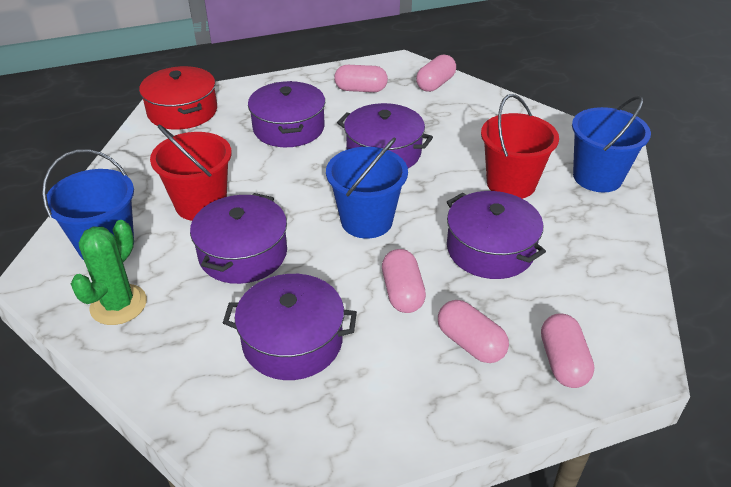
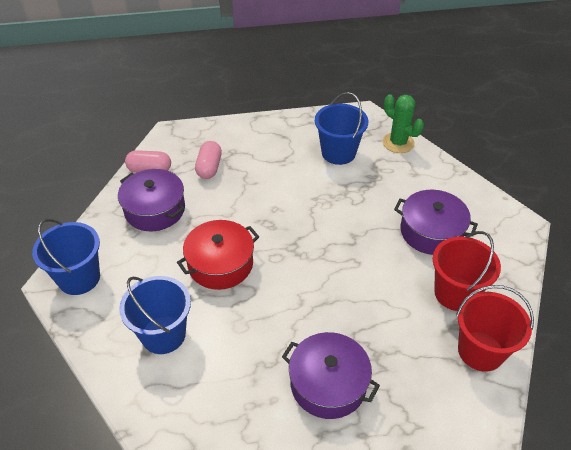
pink capsule: 5 -> 2
purple pot: 5 -> 3

